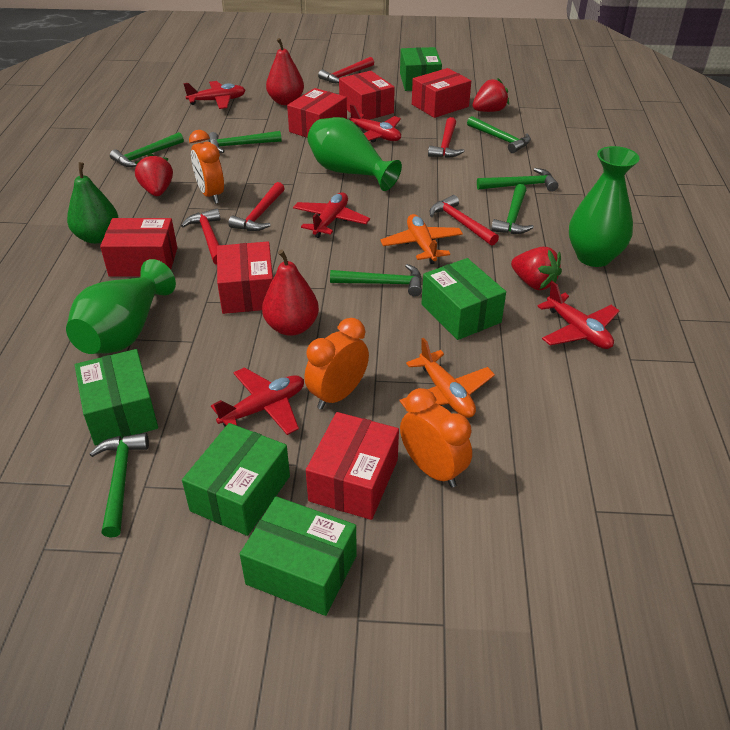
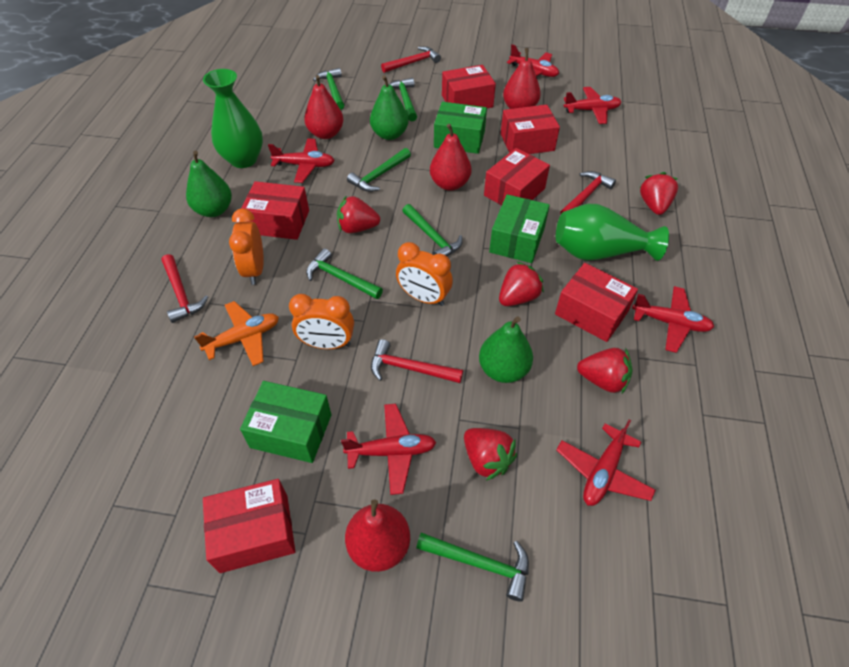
green box: 5 -> 3
green hammer: 7 -> 6
green pear: 1 -> 3
green vase: 3 -> 2
orange plane: 2 -> 1
red hammer: 5 -> 4
red pear: 2 -> 4
red plane: 5 -> 6
red strawberry: 3 -> 5

